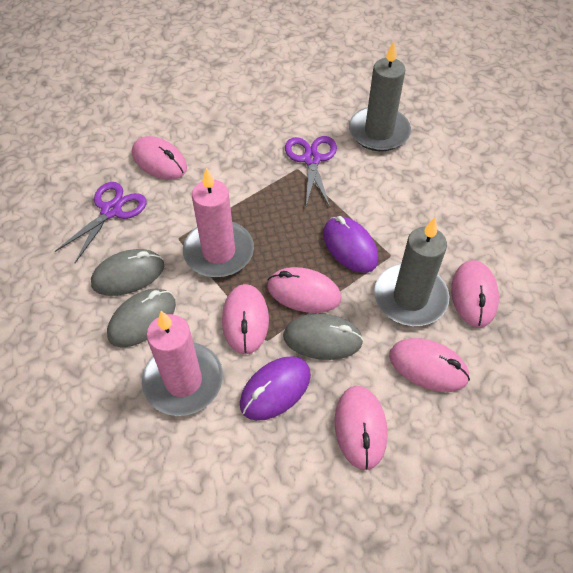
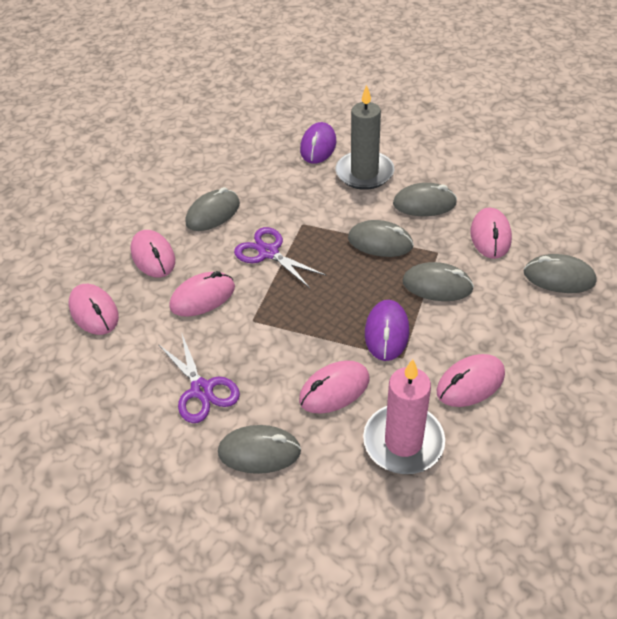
grey candle: 2 -> 1
grey mouse: 3 -> 6
pink candle: 2 -> 1

